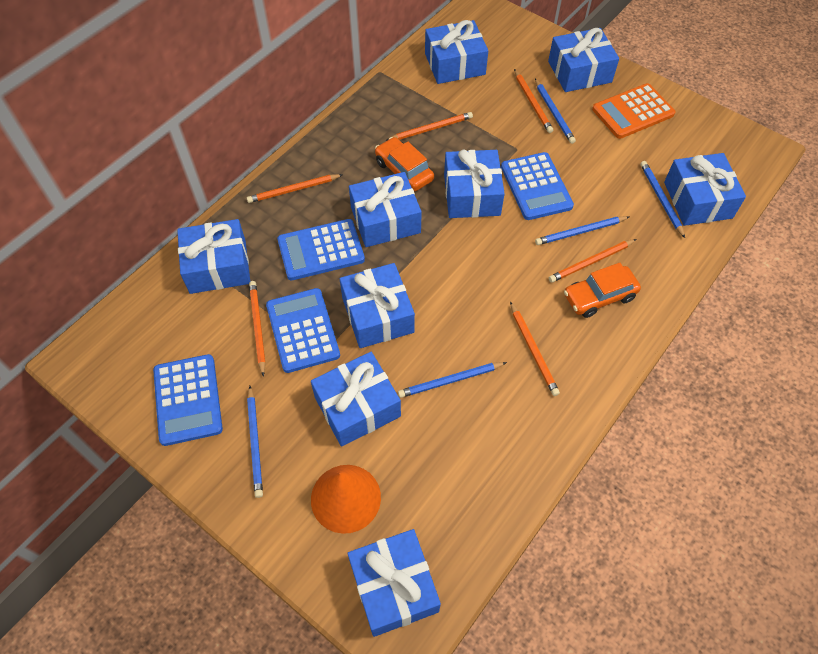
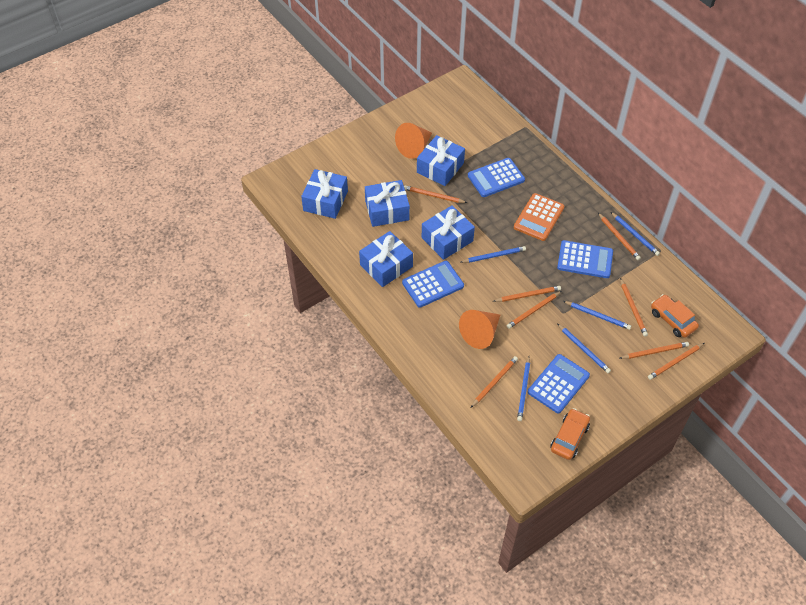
blue gift: 9 -> 5
orange cone: 1 -> 2
orange pencil: 6 -> 8

